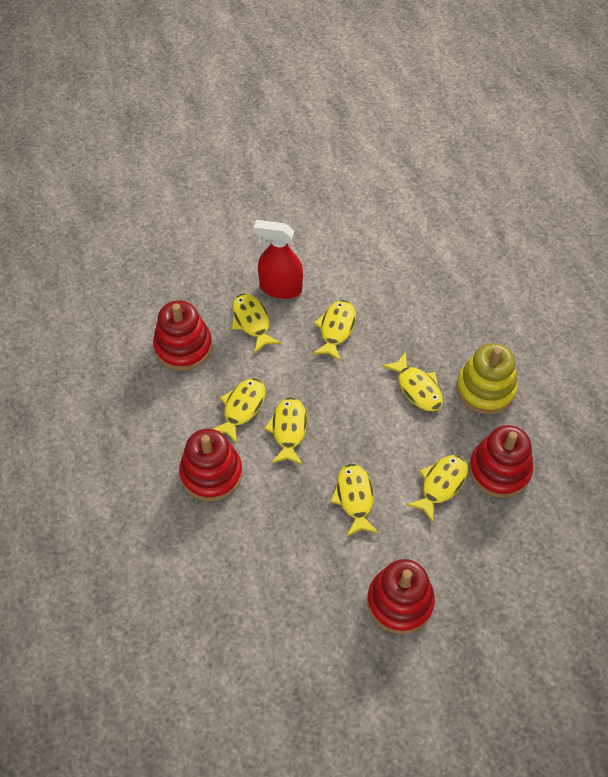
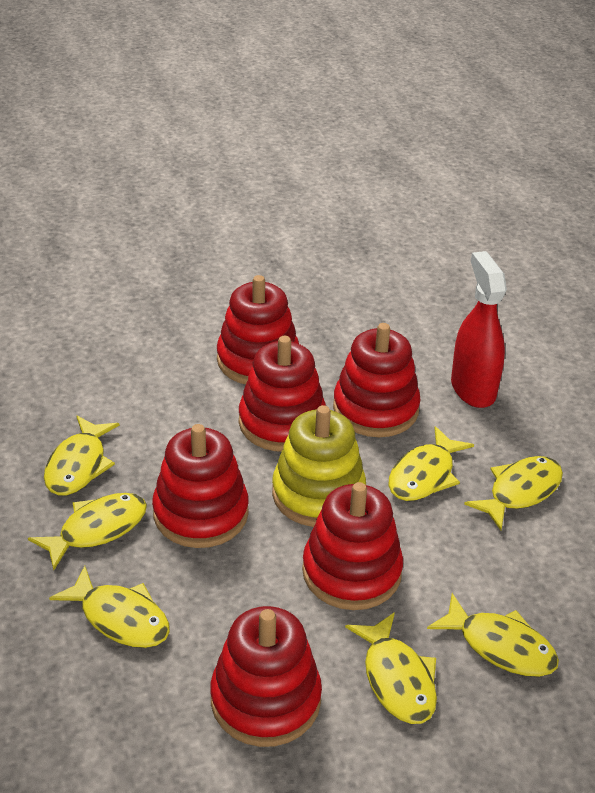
red stacking toy: 4 -> 6

